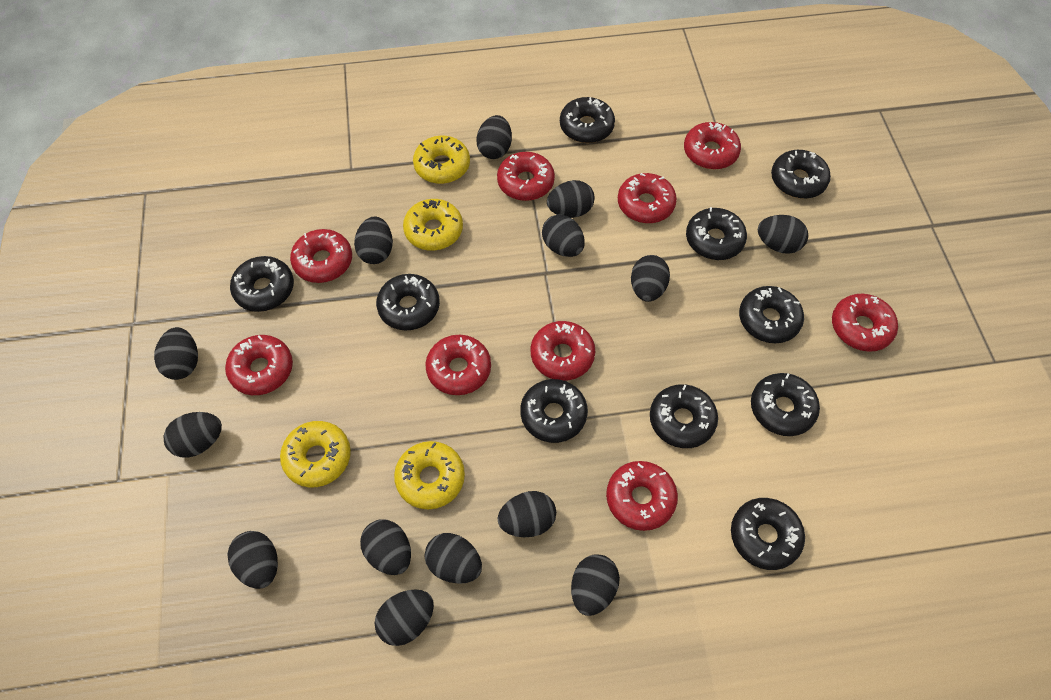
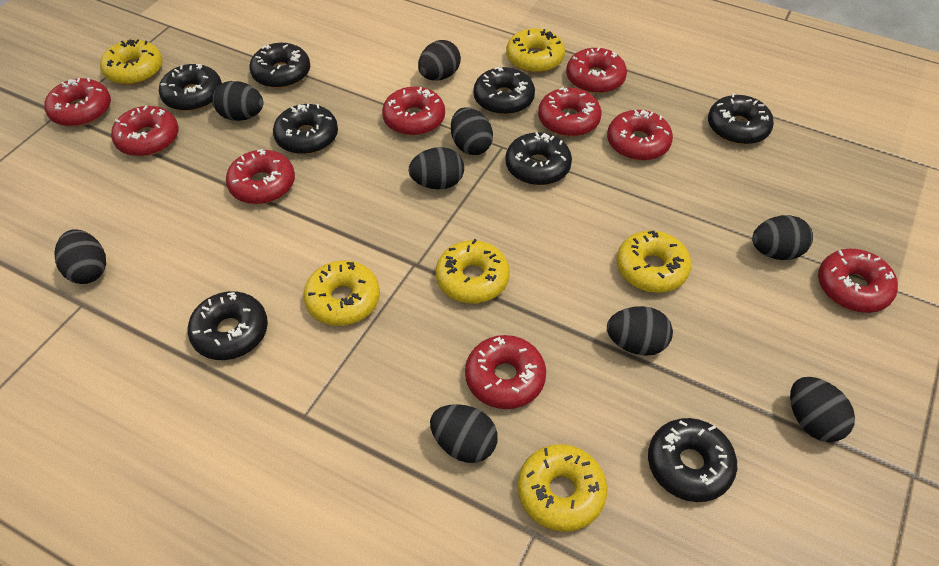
black donut: 10 -> 8
black egg: 14 -> 9
yellow donut: 4 -> 6

